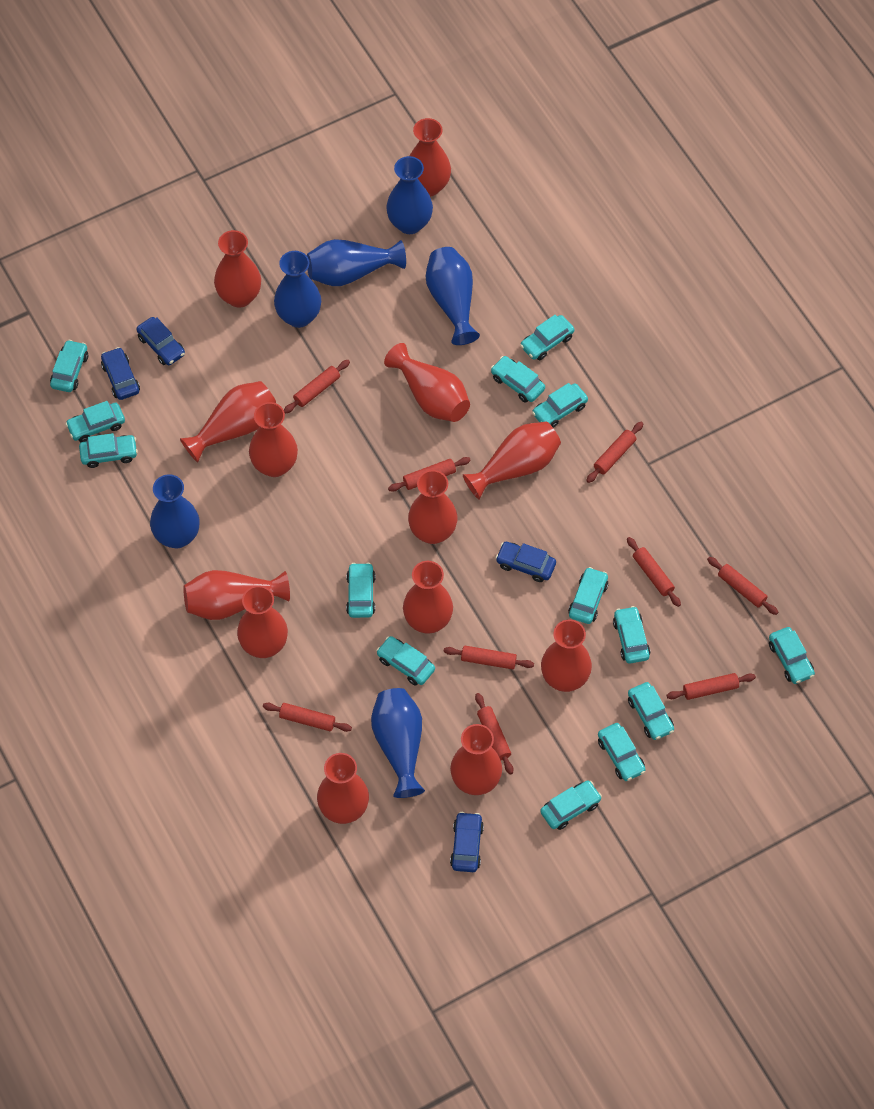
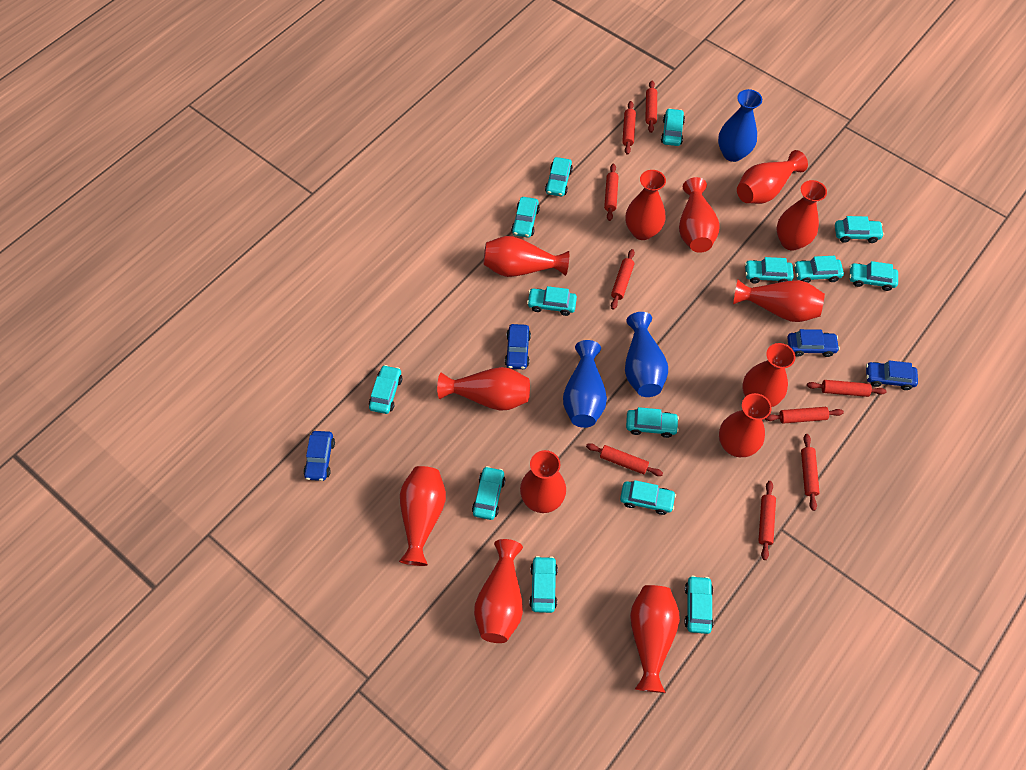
blue vase: 6 -> 3

